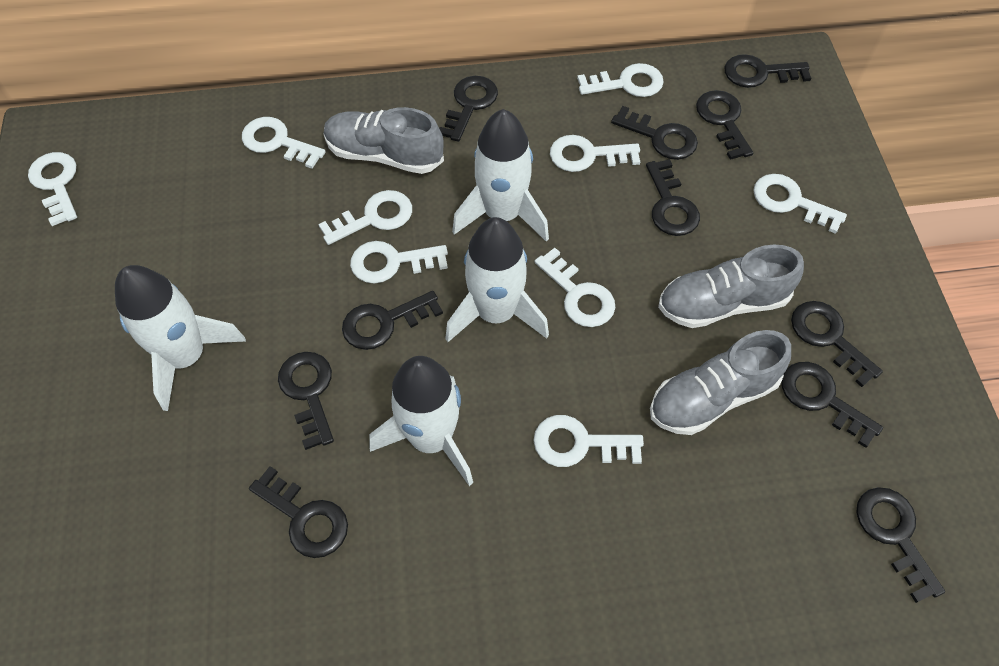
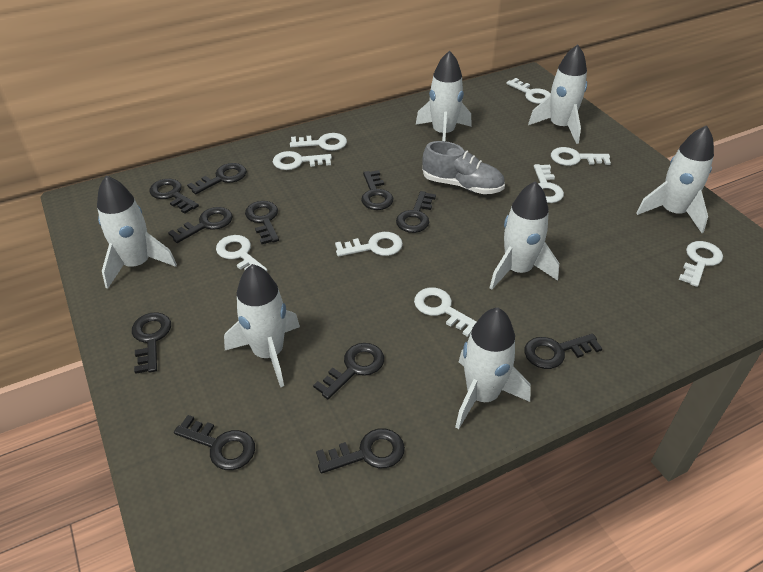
grey shoe: 3 -> 1
white rocket: 4 -> 7

